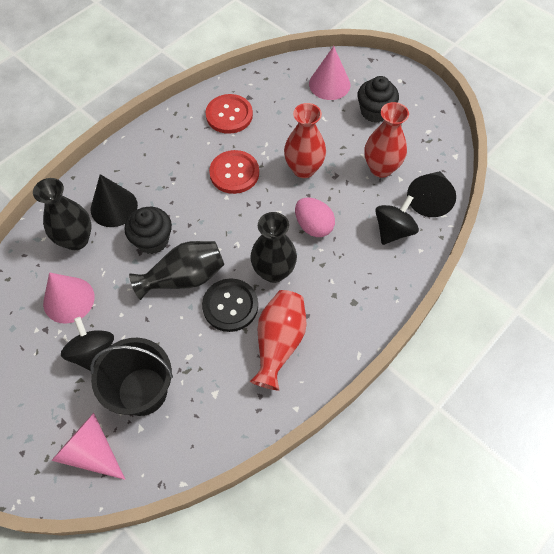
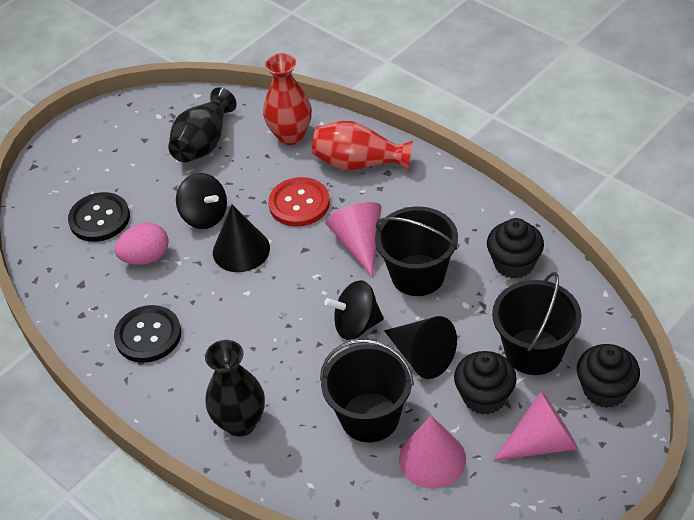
black bucket: 1 -> 3
black button: 1 -> 2
black cupcake: 2 -> 3
black vase: 3 -> 2
red button: 2 -> 1
red vase: 3 -> 2

